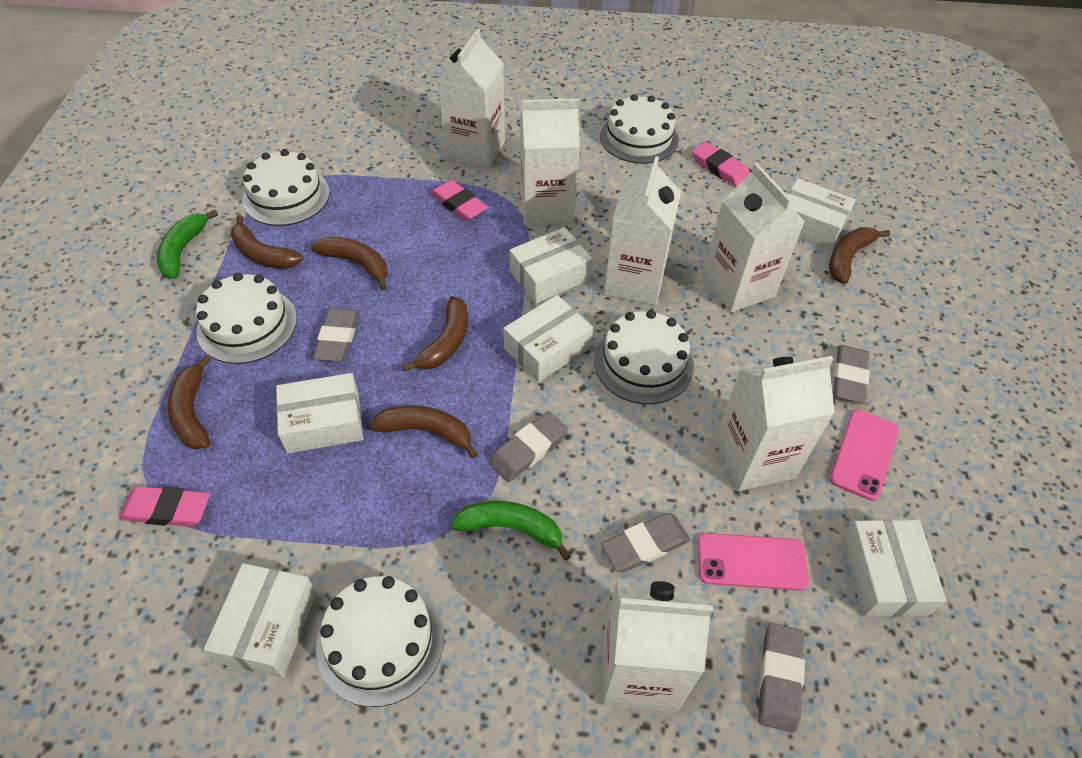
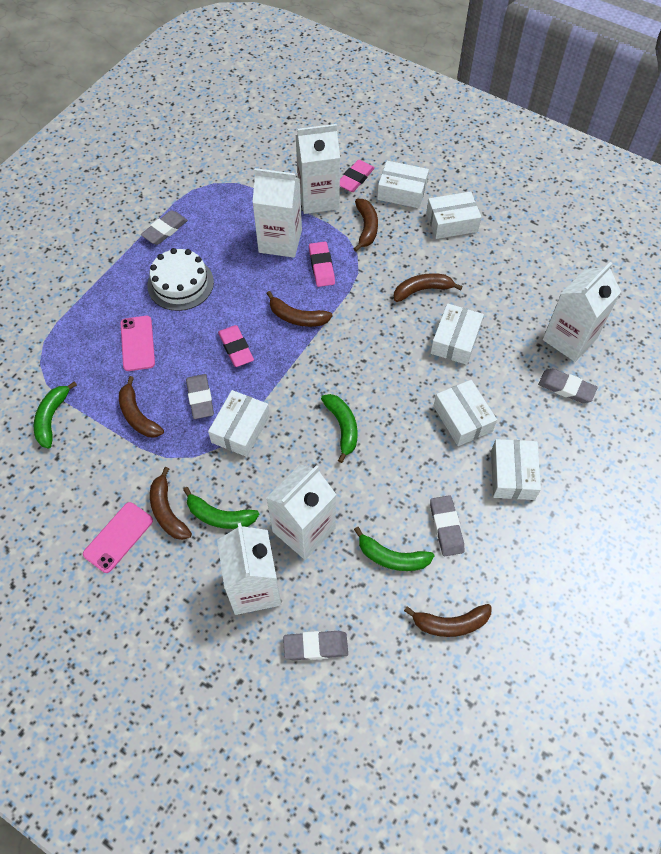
green banana: 2 -> 4
white cake: 5 -> 1
white carton: 6 -> 5

